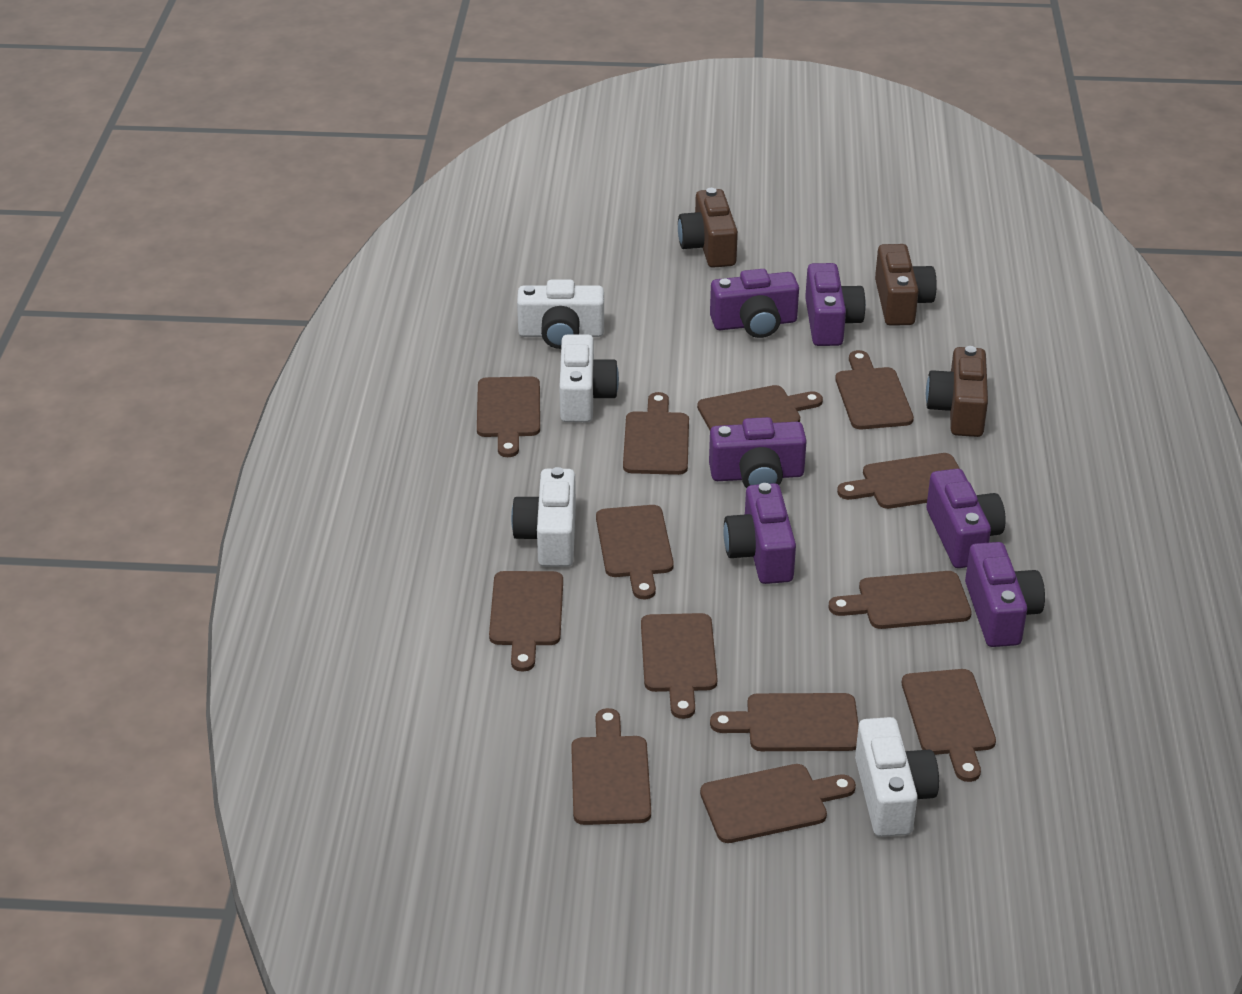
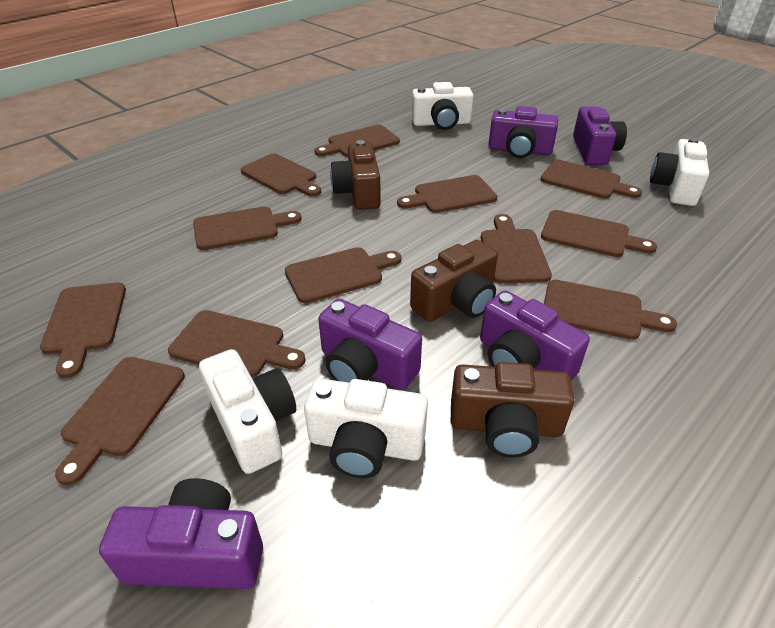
brown cutting board: 13 -> 12
purple camera: 6 -> 5

